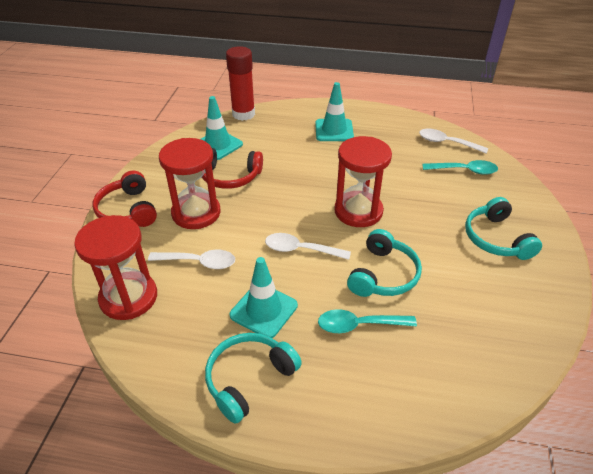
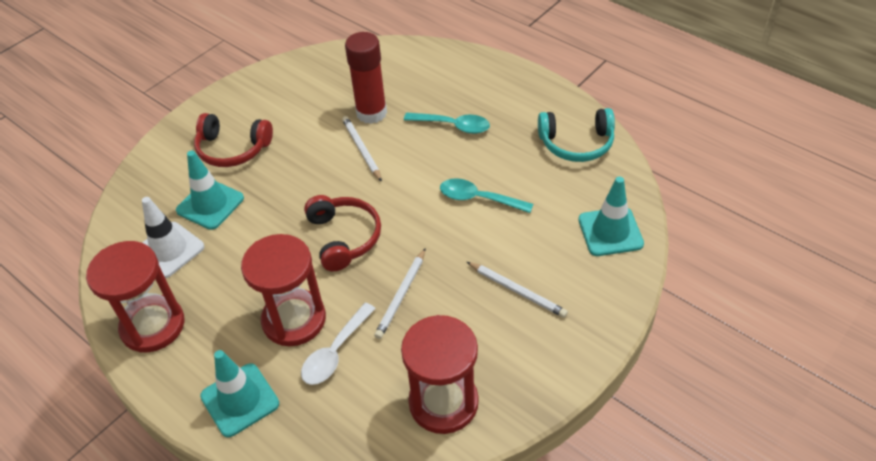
turquoise headphones: 3 -> 1
white pencil: 0 -> 3
white spoon: 3 -> 1
white traffic cone: 0 -> 1

